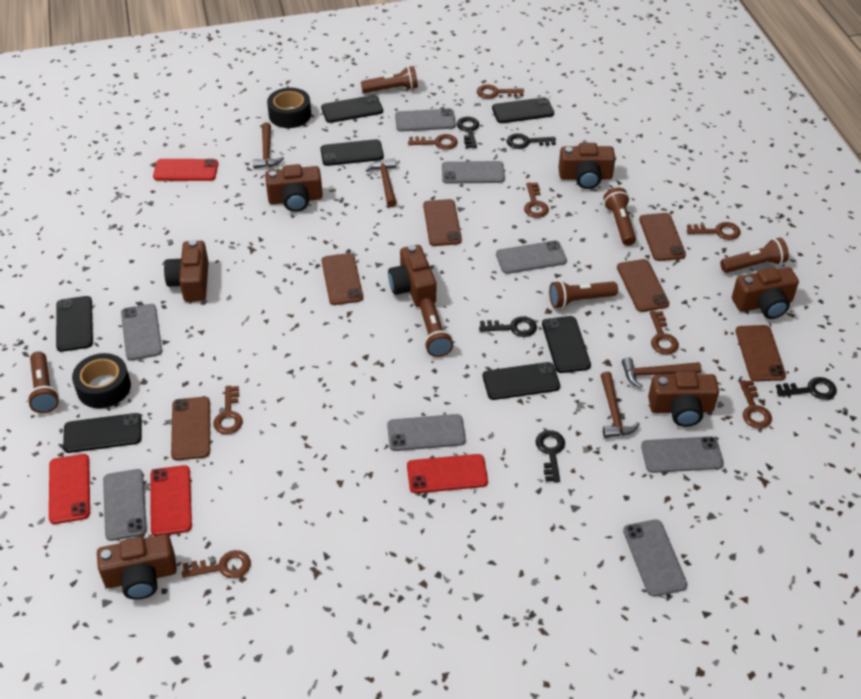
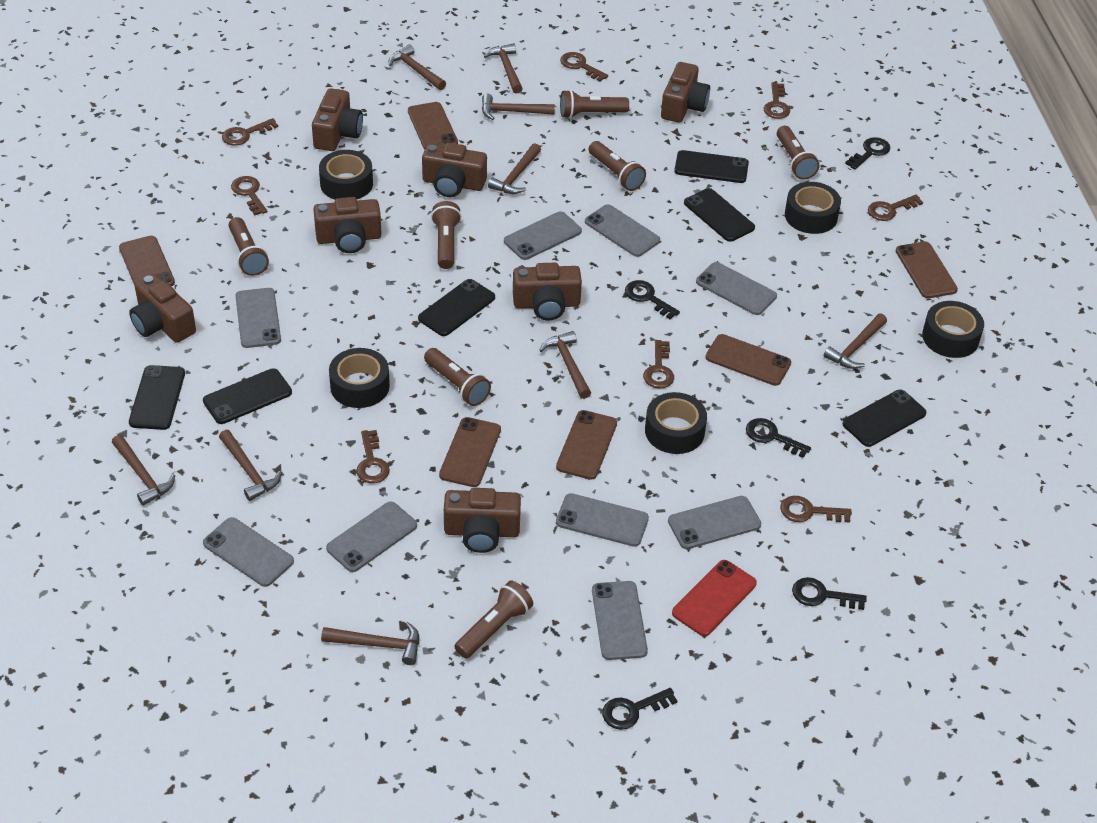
black phone: 7 -> 6
black tape: 2 -> 5
brown flashlight: 6 -> 7
brown hammer: 4 -> 9
grey phone: 8 -> 9
red phone: 4 -> 1

